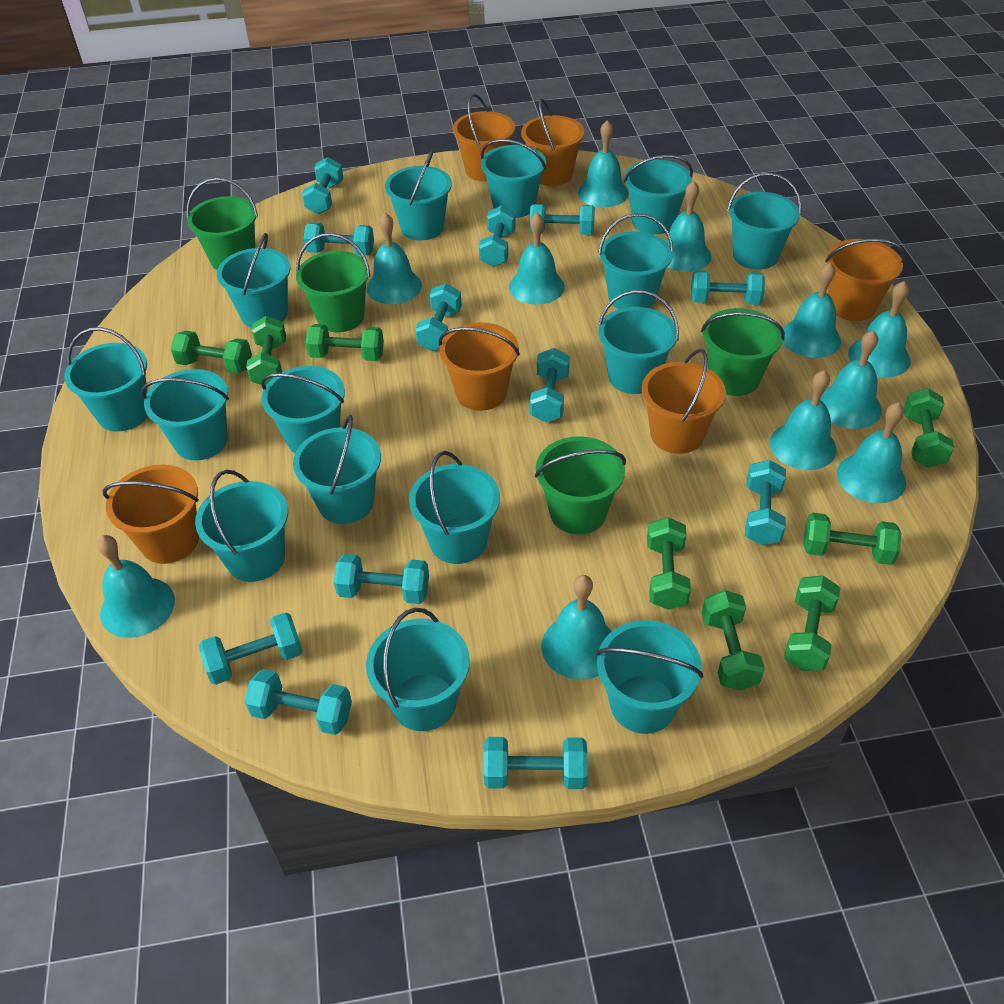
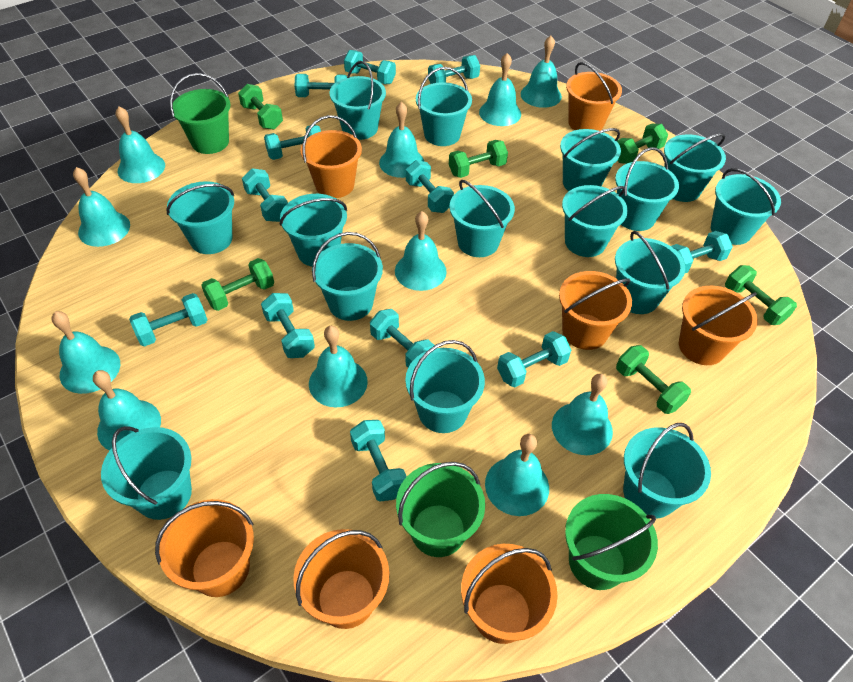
green bucket: 4 -> 3
green dumbbell: 8 -> 6
orange bucket: 6 -> 7

